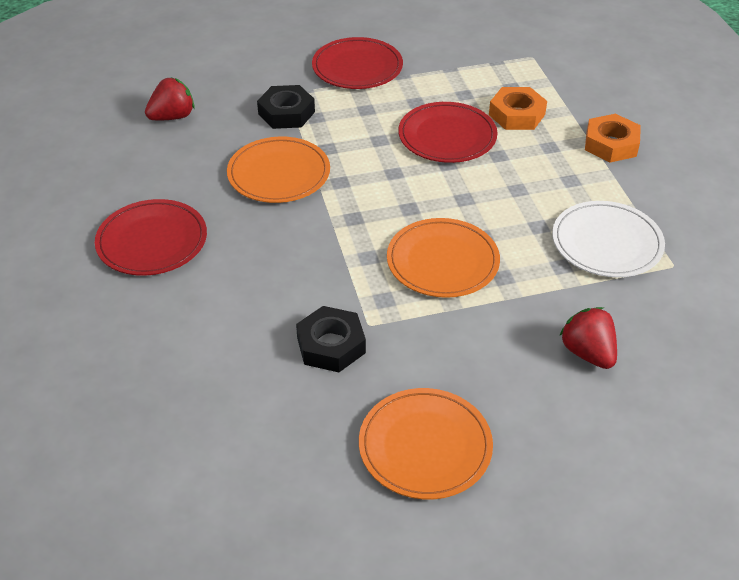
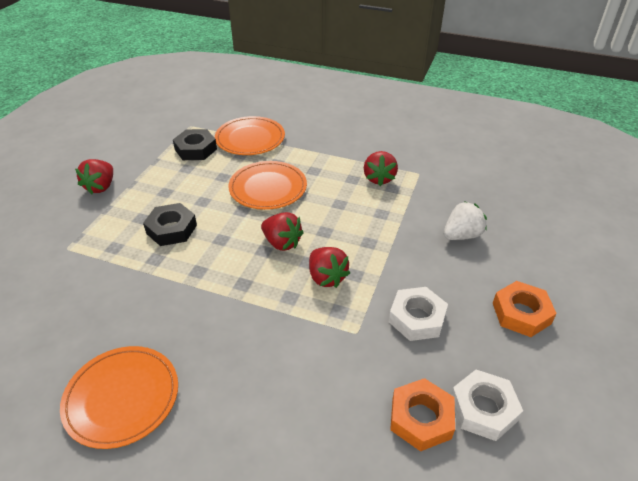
red plate: 3 -> 0
red strawberry: 2 -> 4
white nut: 0 -> 2
white plate: 1 -> 0
white strawberry: 0 -> 1

